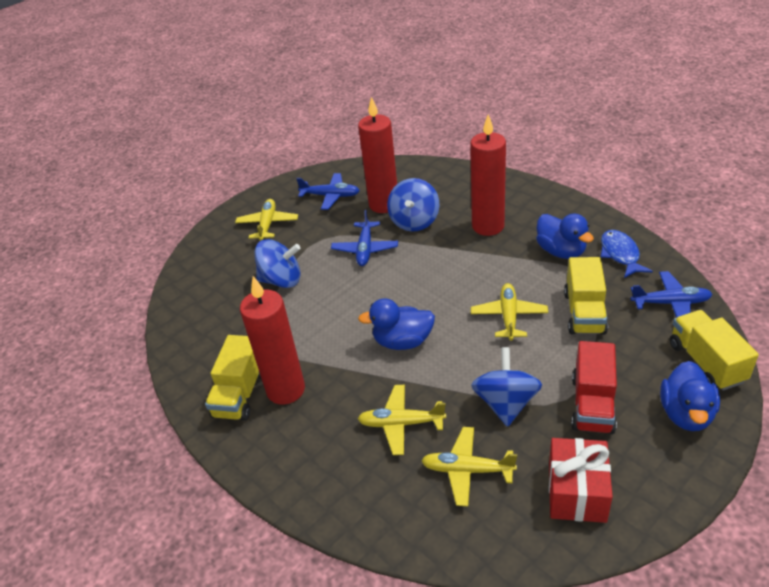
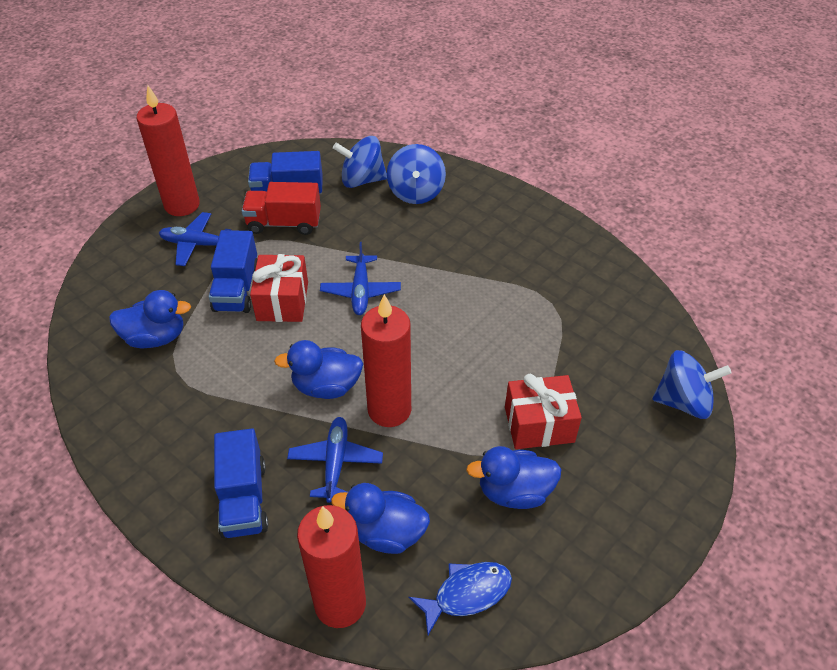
blue duck: 3 -> 4
blue truck: 0 -> 3
red gift: 1 -> 2
yellow plane: 4 -> 0
yellow truck: 3 -> 0

